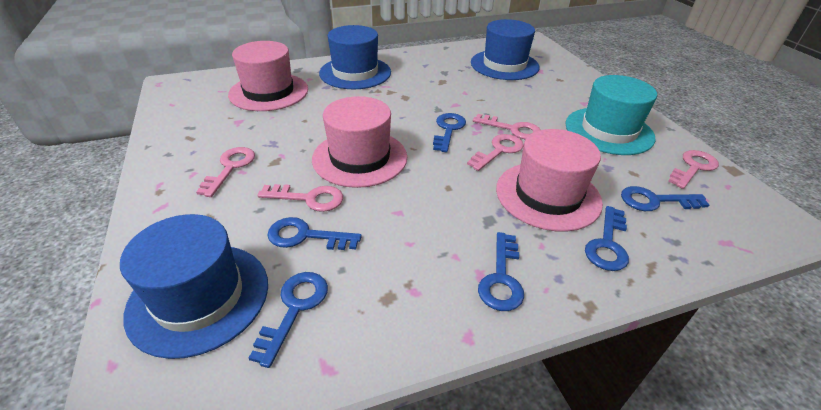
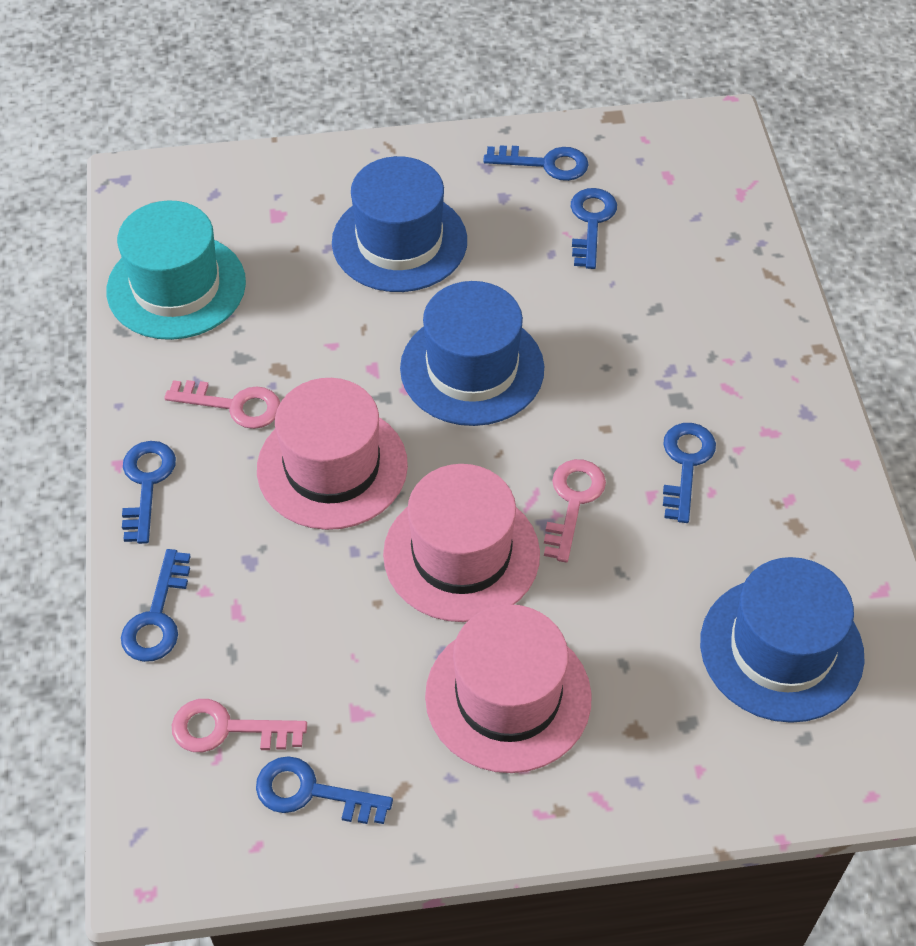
pink key: 5 -> 3

